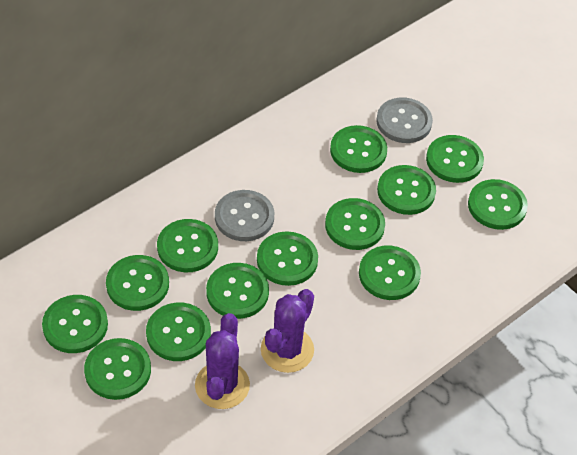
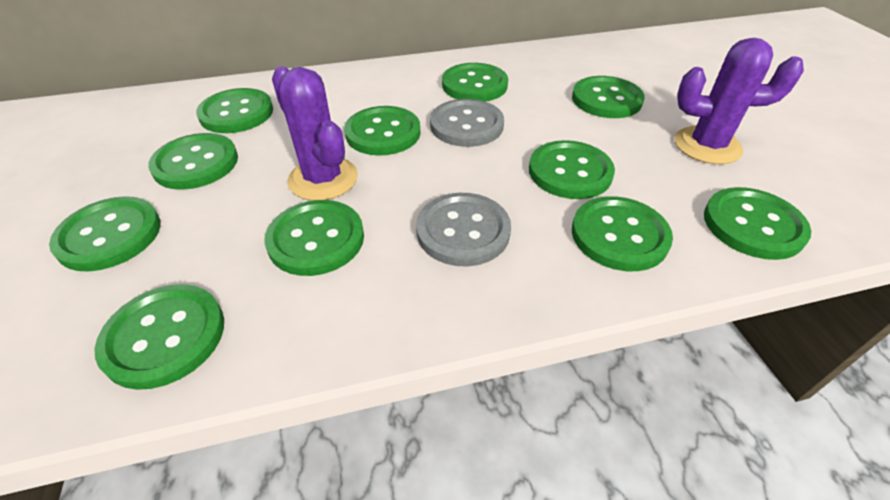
green button: 13 -> 11

